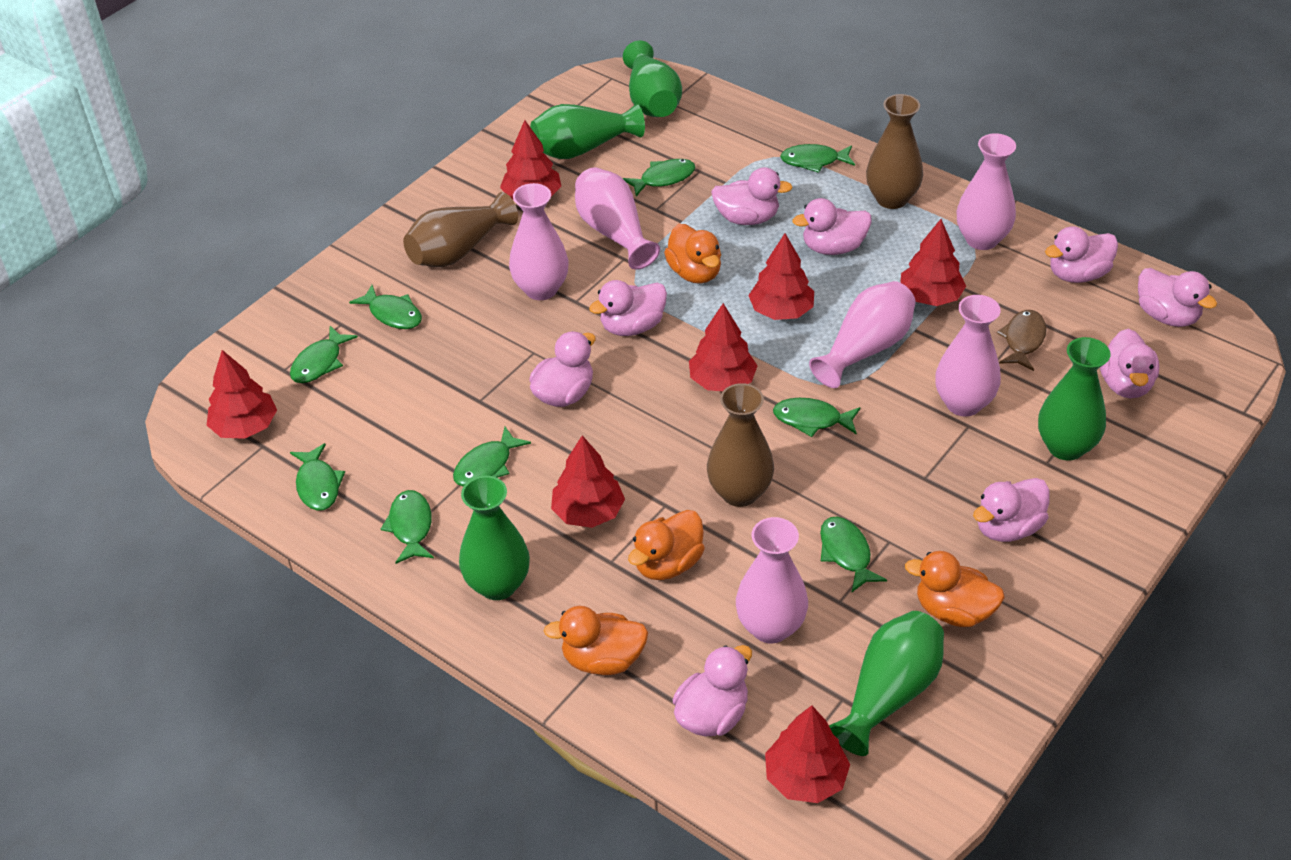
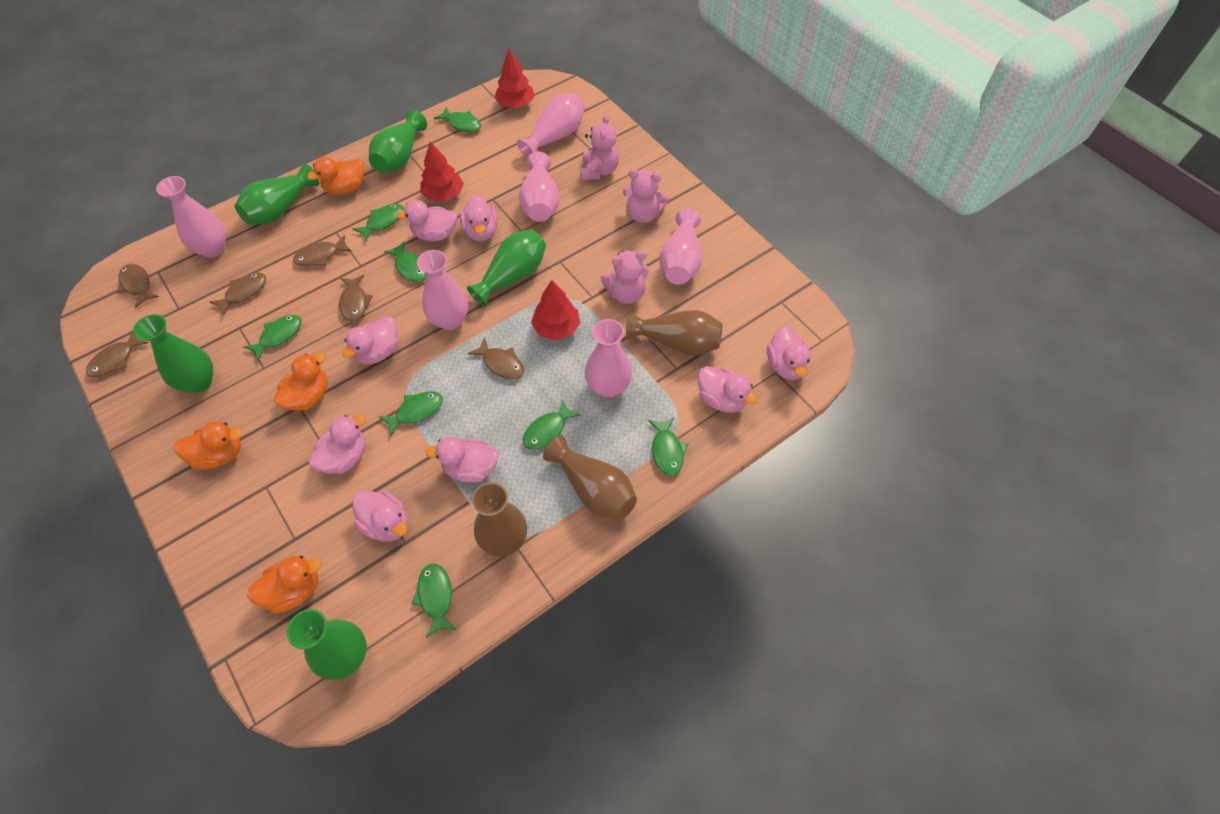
brown fish: 1 -> 6
green fish: 9 -> 8
pink duck: 9 -> 8
pink teddy bear: 0 -> 3
red tree: 7 -> 3

